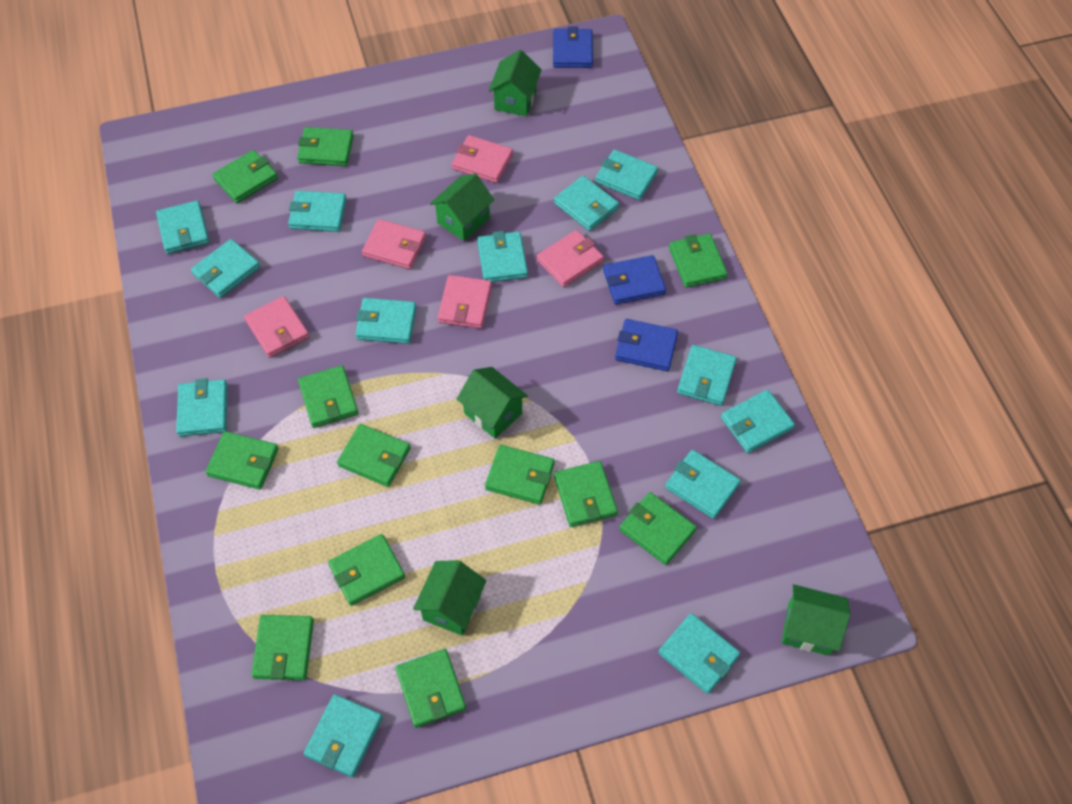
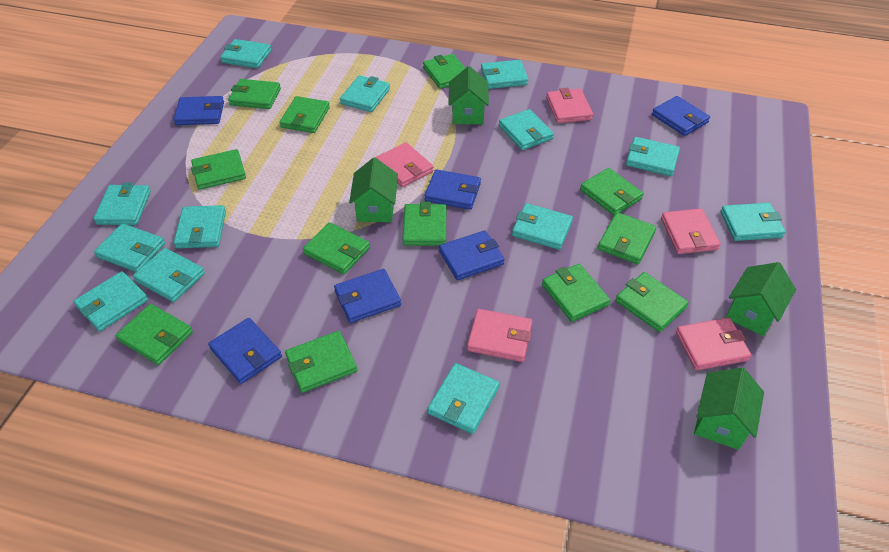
blue wallet: 3 -> 6
green house: 5 -> 4

